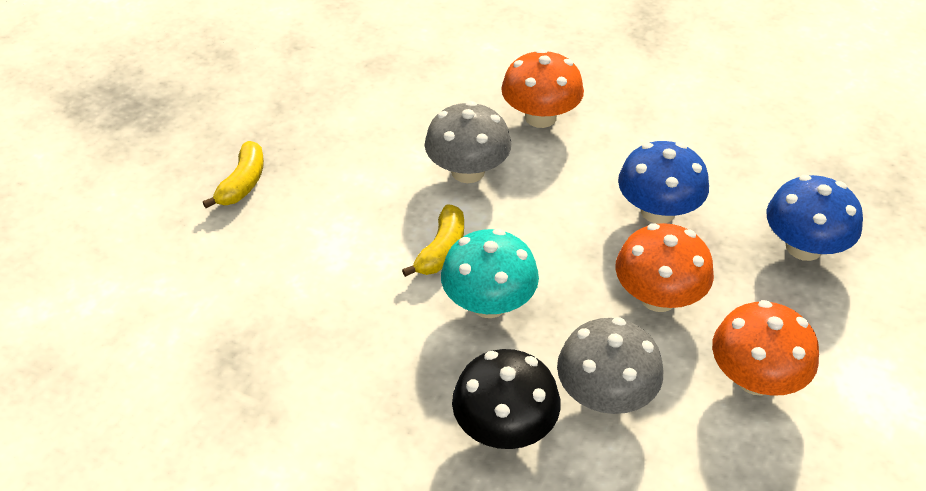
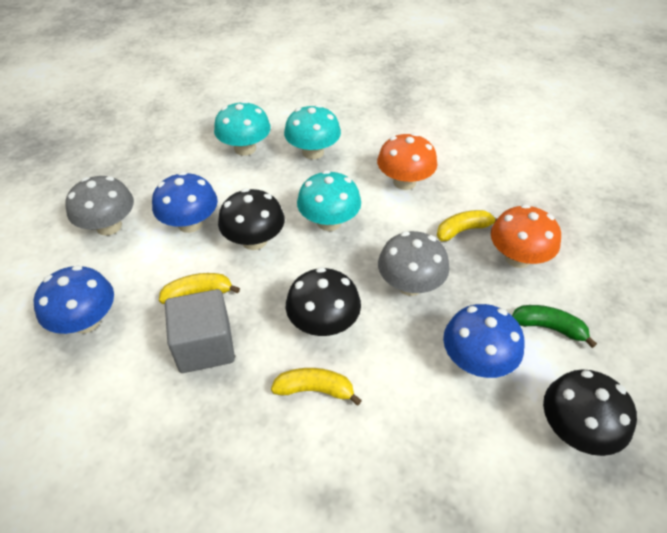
black mushroom: 1 -> 3
blue mushroom: 2 -> 3
green banana: 0 -> 1
grey cube: 0 -> 1
orange mushroom: 3 -> 2
turquoise mushroom: 1 -> 3
yellow banana: 2 -> 3

